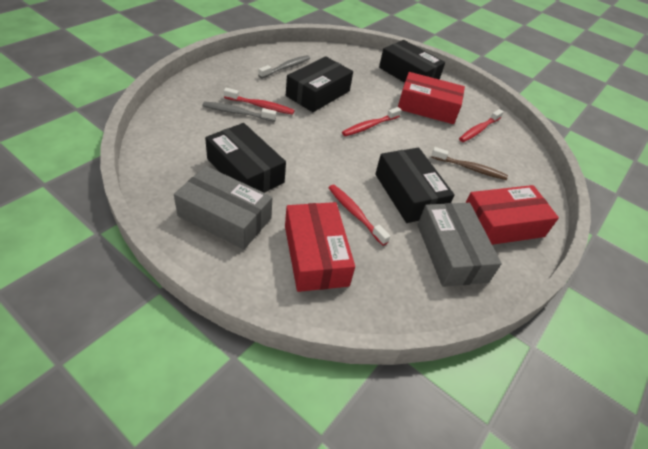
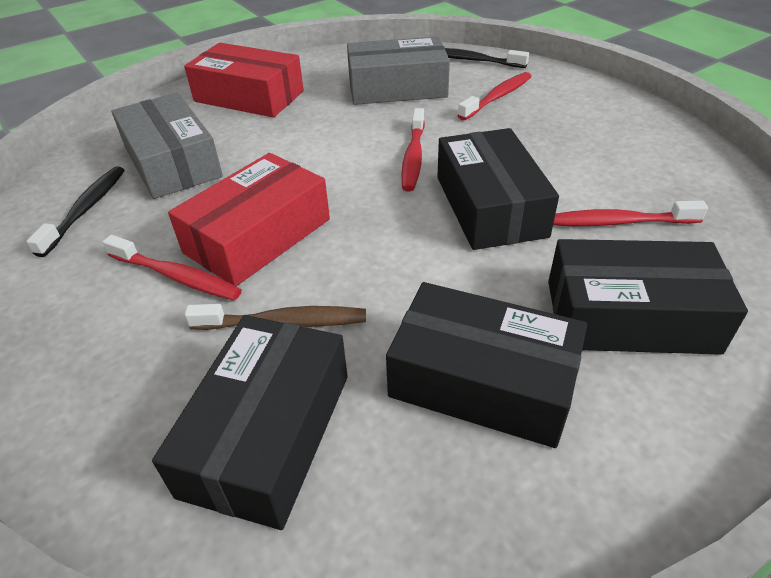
black toothbrush: 0 -> 2
grey toothbrush: 2 -> 0
red box: 3 -> 2

